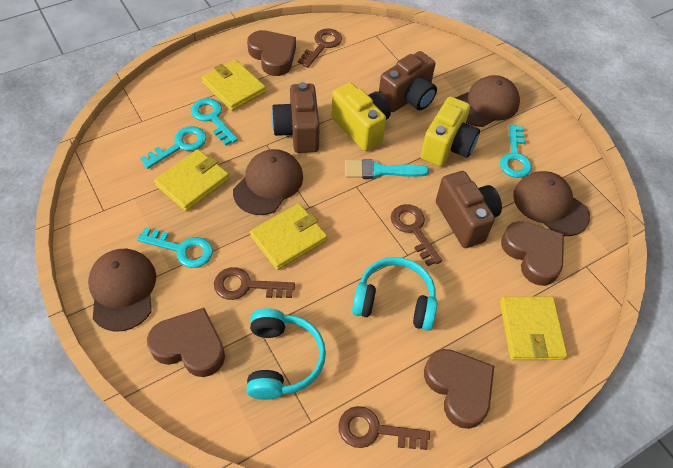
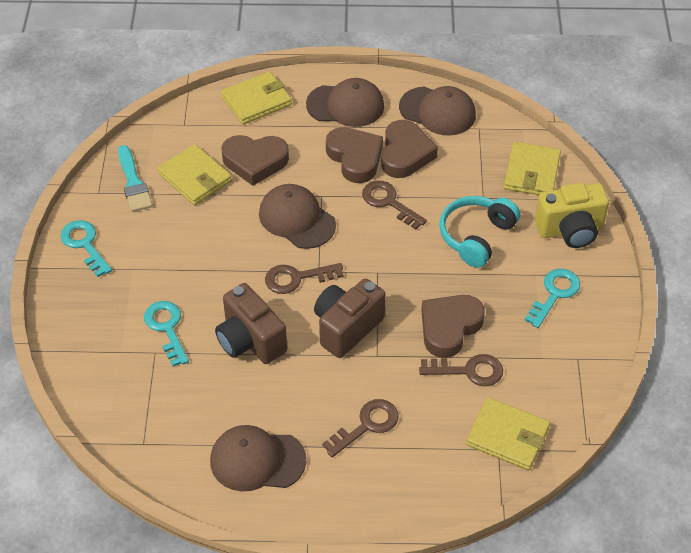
brown camera: 3 -> 2
turquoise headphones: 2 -> 1
turquoise key: 4 -> 3
yellow camera: 2 -> 1

